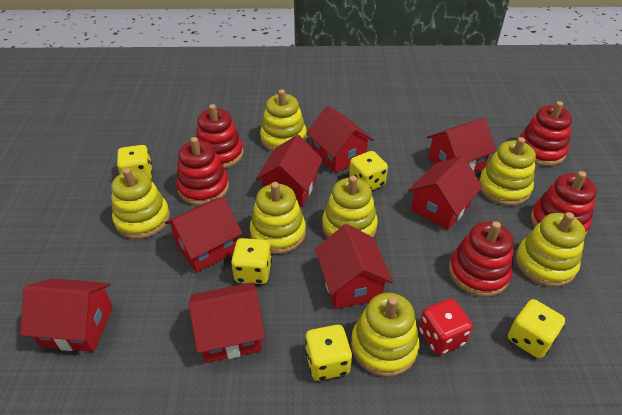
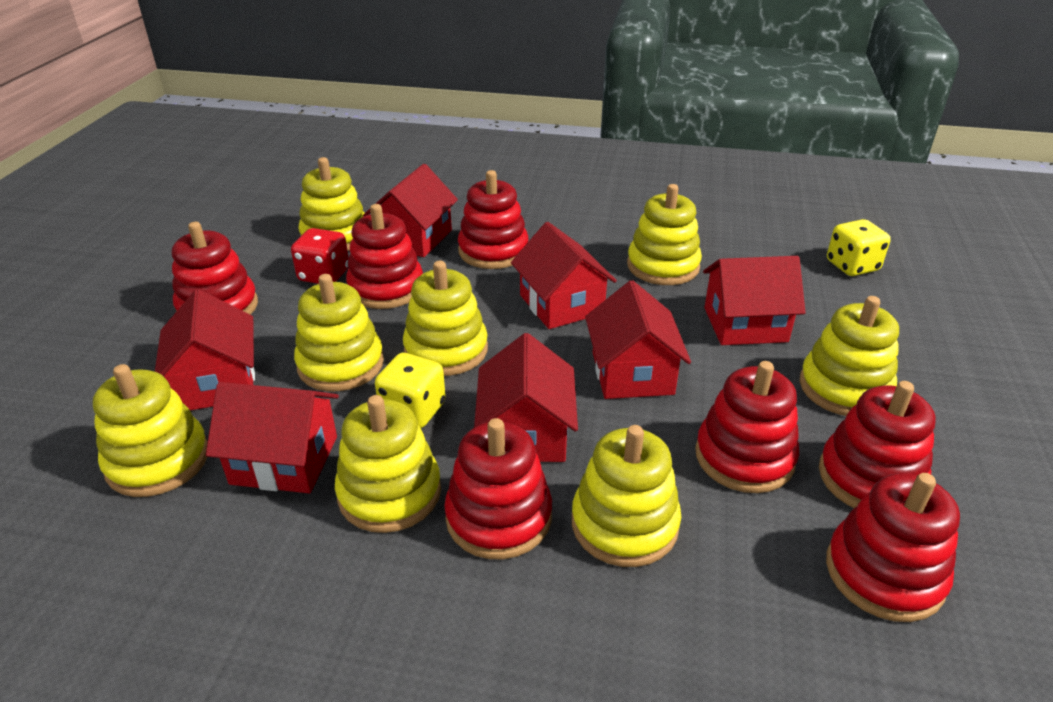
red house: 8 -> 7
red stacking toy: 5 -> 7
yellow dice: 5 -> 2
yellow stacking toy: 7 -> 8

